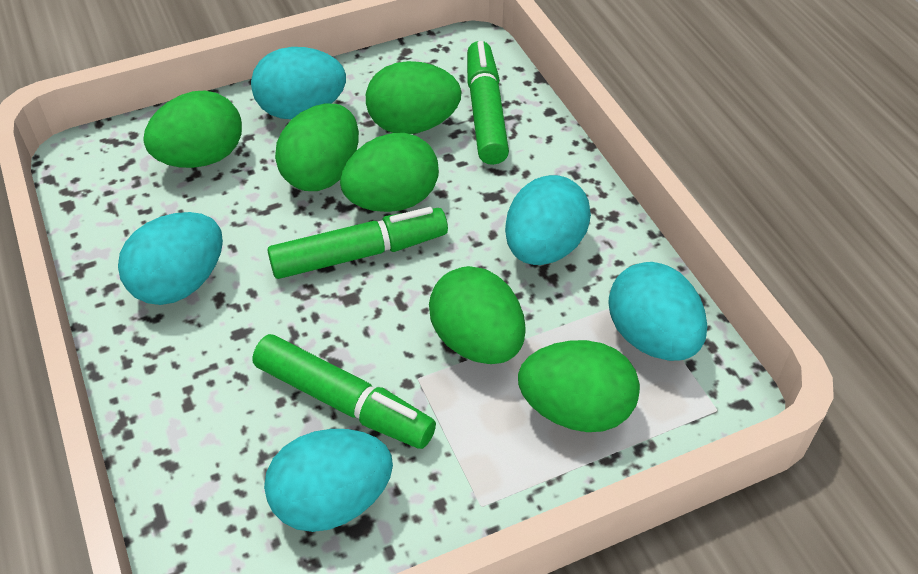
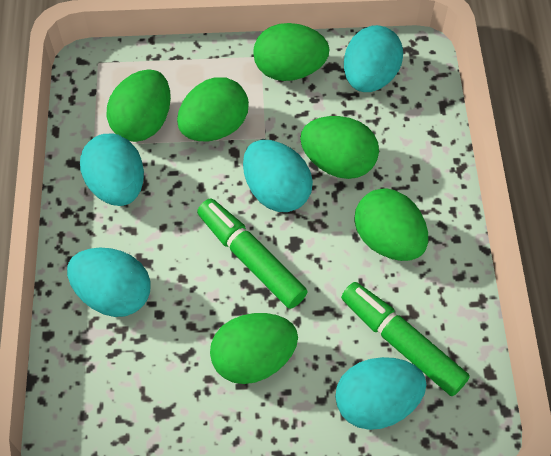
green marker: 3 -> 2

